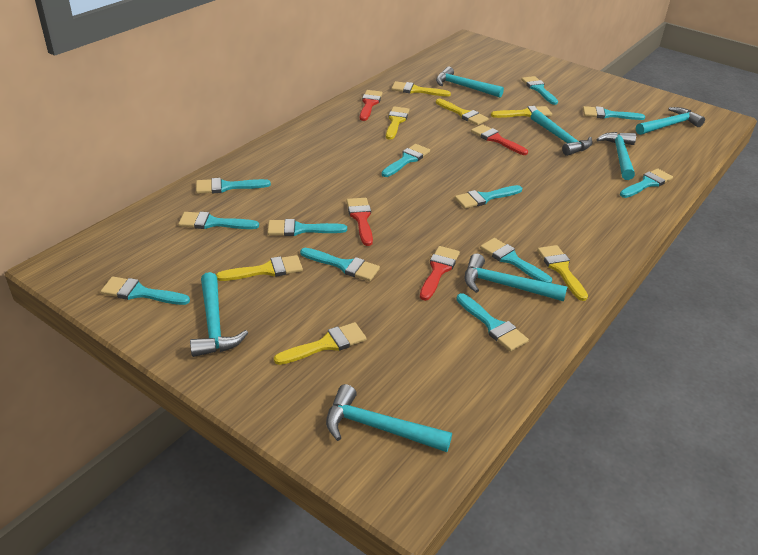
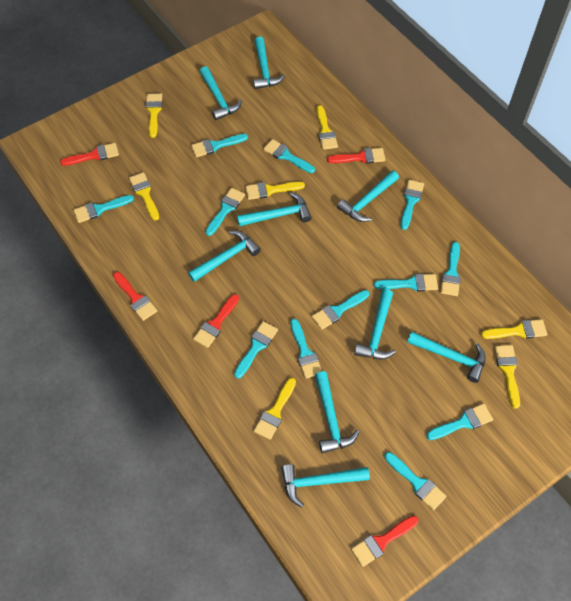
red brush: 4 -> 5
turquoise hammer: 7 -> 9

